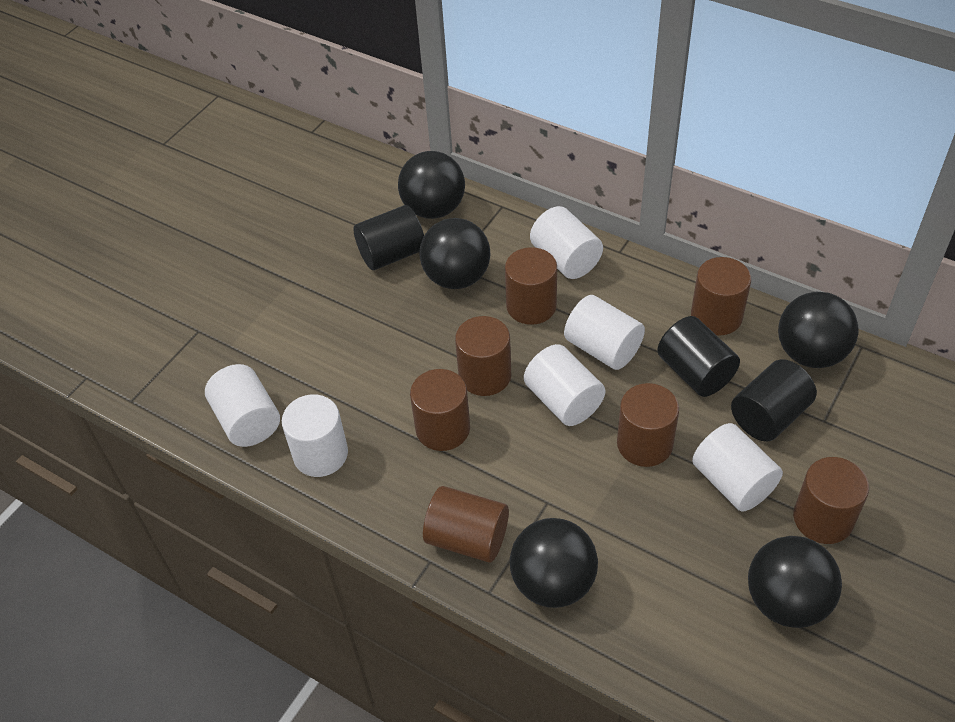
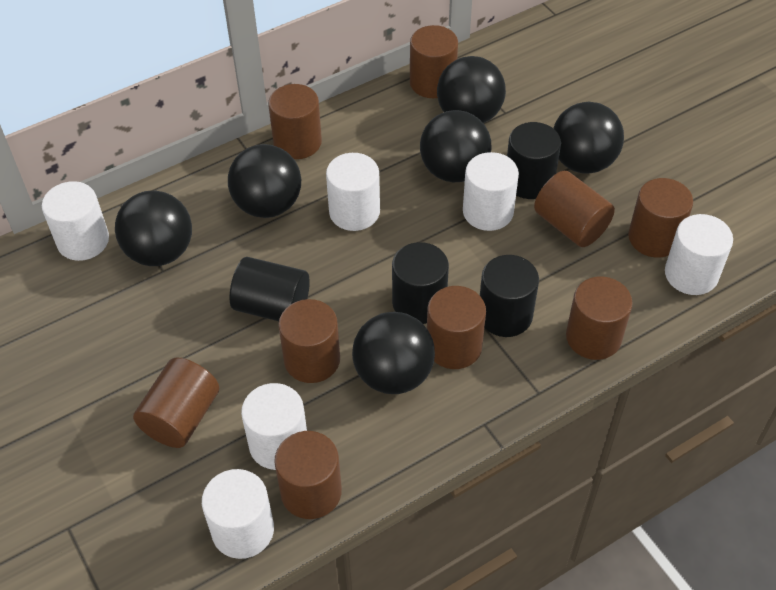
black ball: 5 -> 6
black cylinder: 3 -> 4
brown cylinder: 7 -> 9

